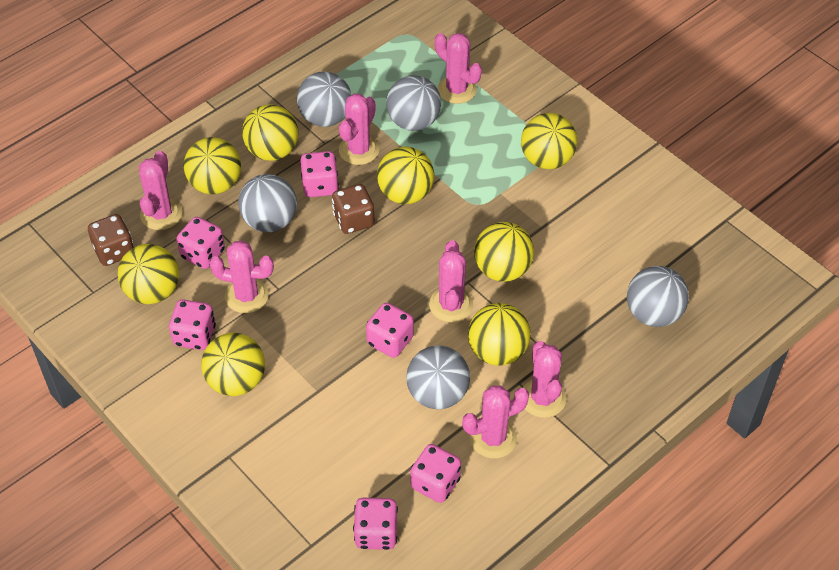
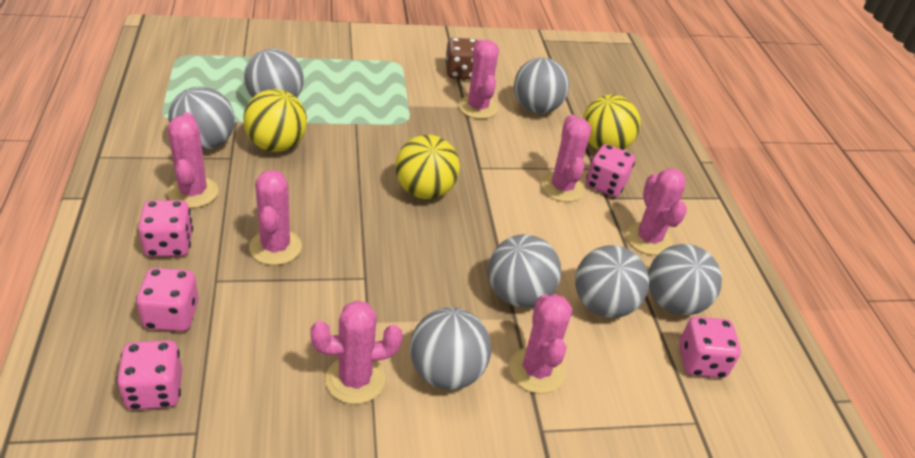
brown dice: 2 -> 1
grey ball: 5 -> 7
pink dice: 6 -> 5
yellow ball: 8 -> 3

